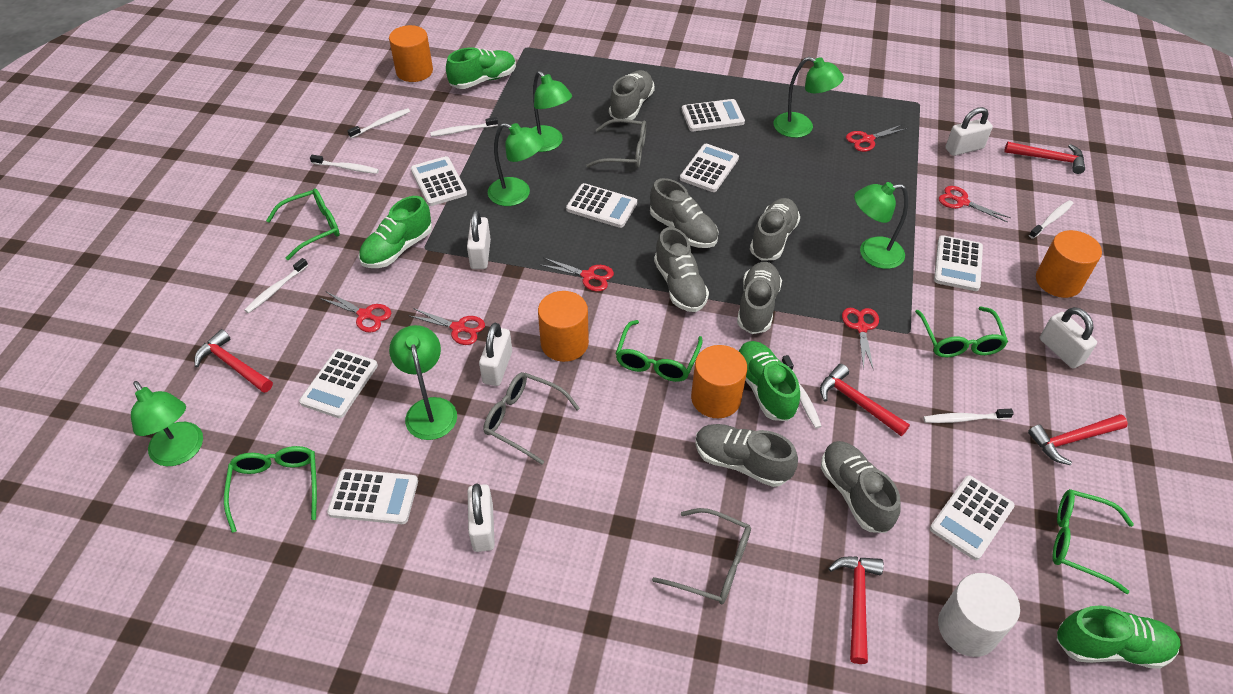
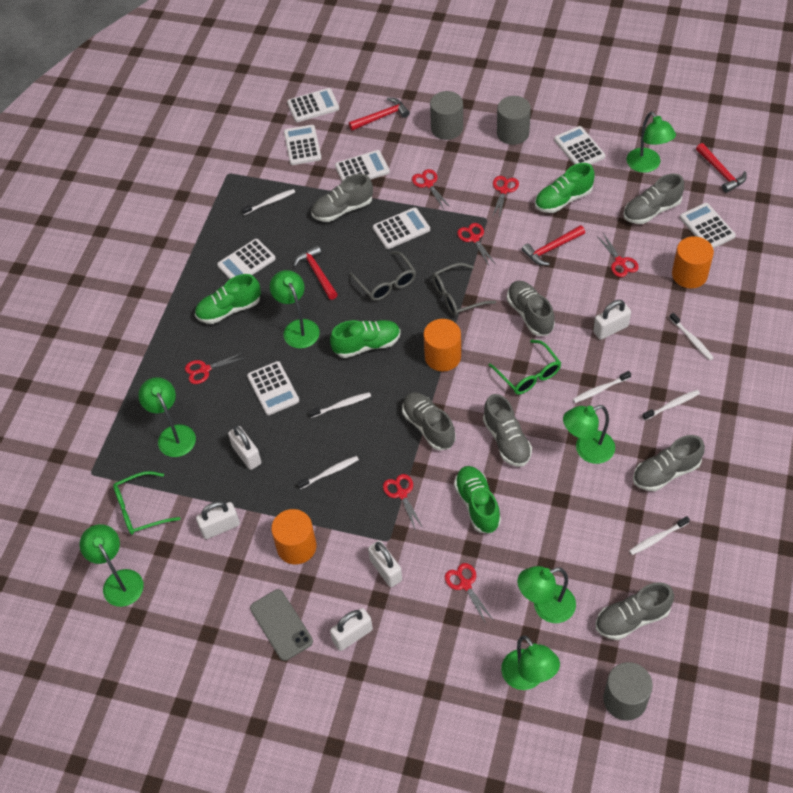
green glasses: 5 -> 2
green lamp: 6 -> 7
grey cylinder: 0 -> 3
grey glasses: 3 -> 2
grey phone: 0 -> 1
orange cylinder: 4 -> 3
red hammer: 5 -> 4
red scissors: 6 -> 7
white cylinder: 1 -> 0

